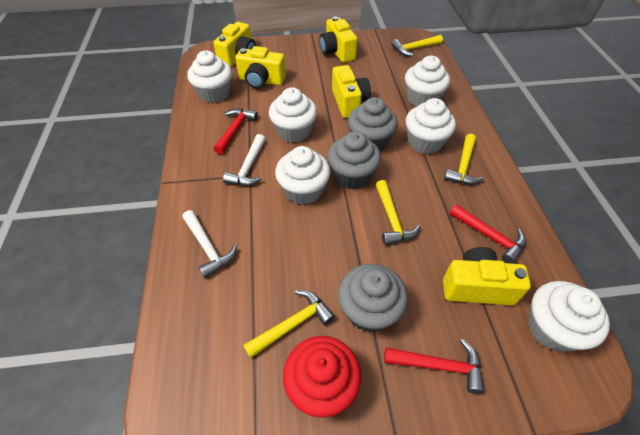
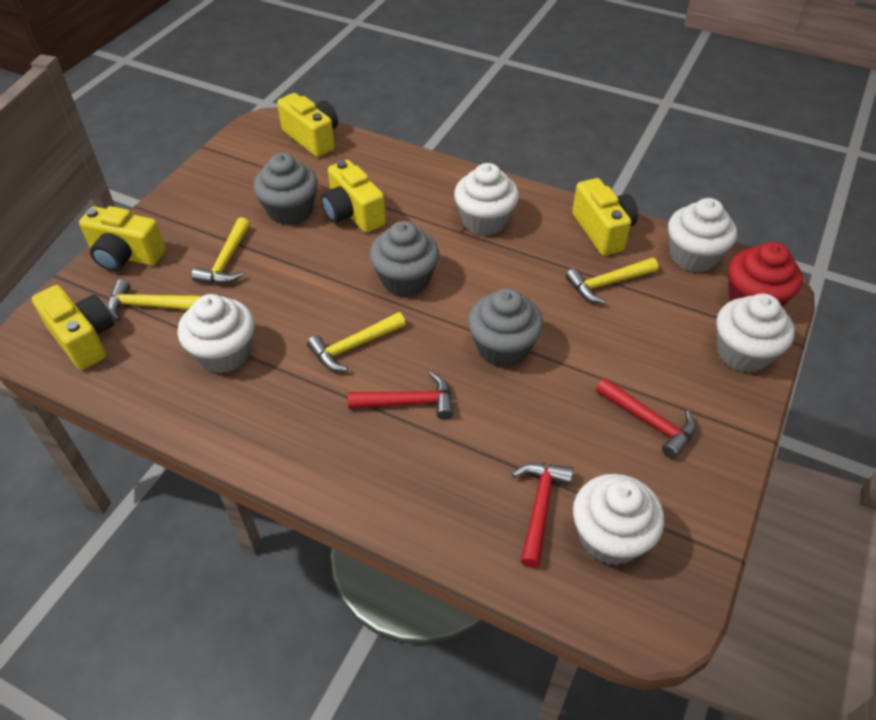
white cupcake: 6 -> 5
white hammer: 2 -> 0

